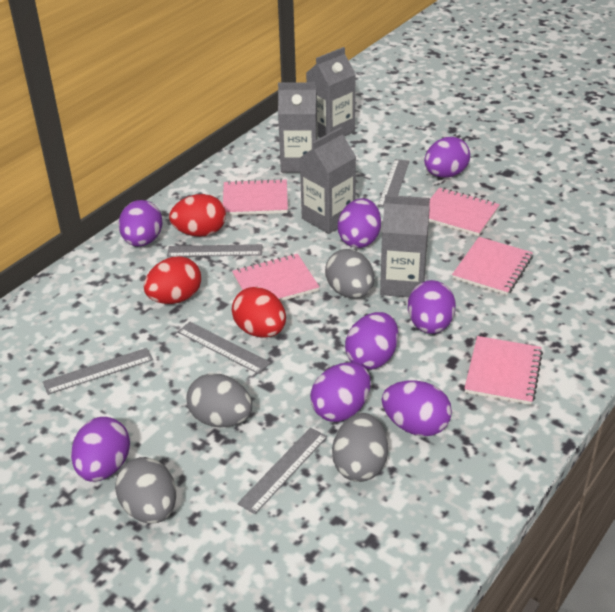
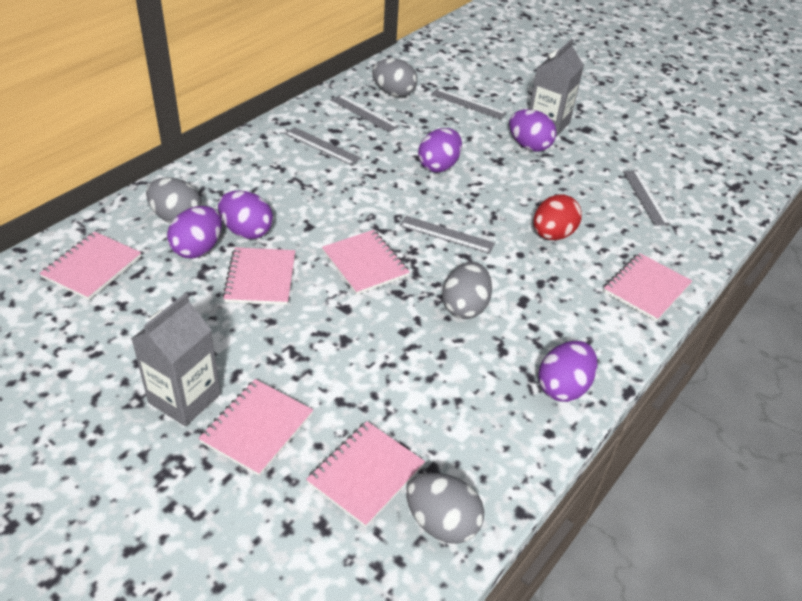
grey carton: 4 -> 2
pink notebook: 5 -> 6
purple egg: 8 -> 5
red egg: 3 -> 1

